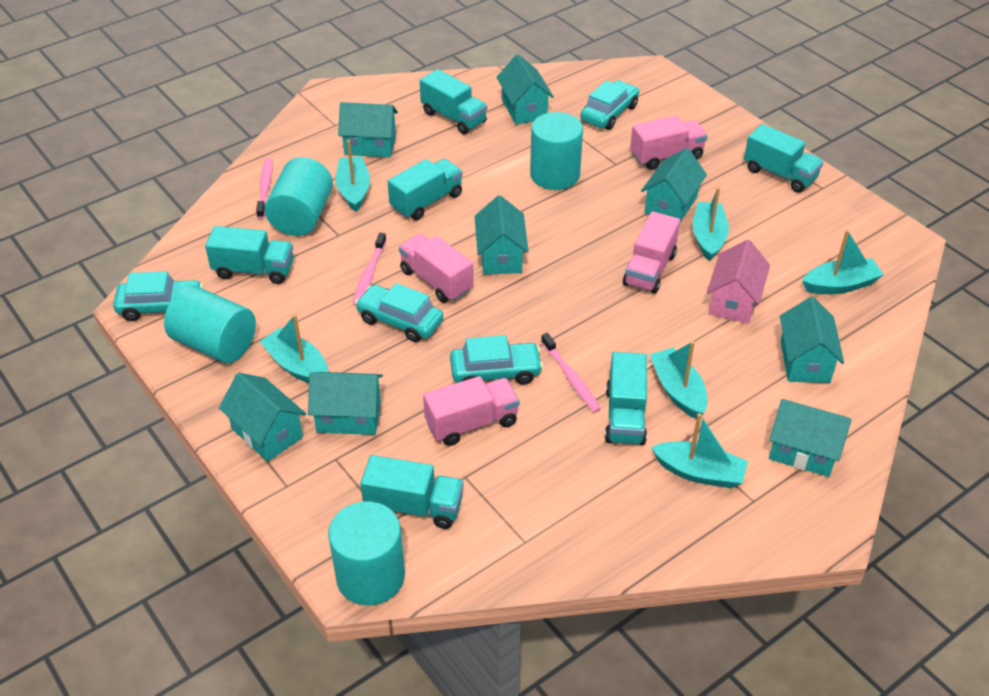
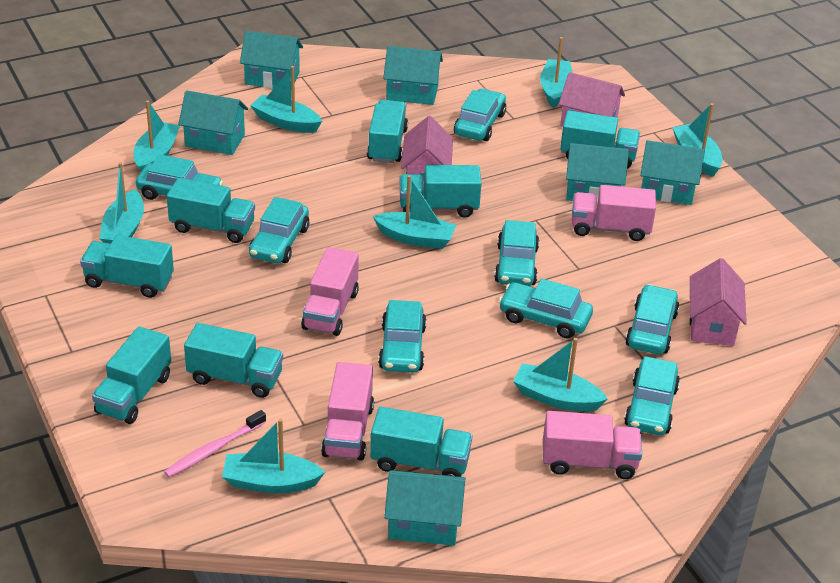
pink house: 1 -> 3
pink toothbrush: 3 -> 1
turquoise boat: 6 -> 8
turquoise car: 4 -> 8
turquoise cylinder: 4 -> 0
turquoise house: 8 -> 6
turquoise truck: 6 -> 8

